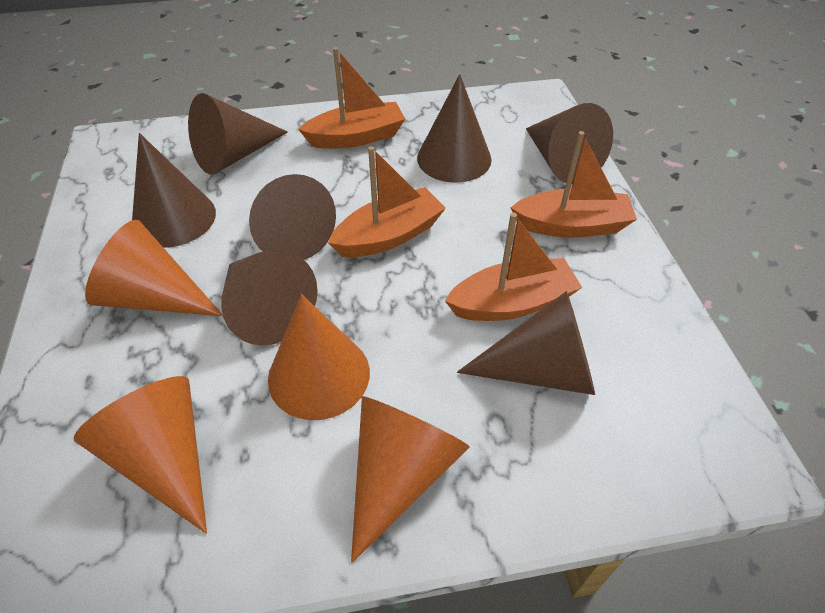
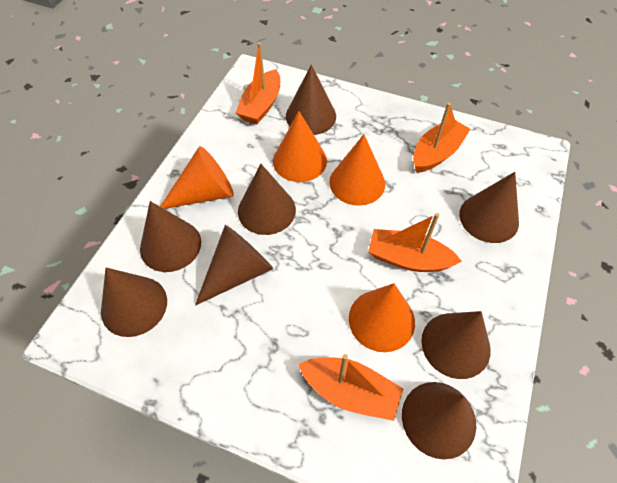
brown cone: 7 -> 8

